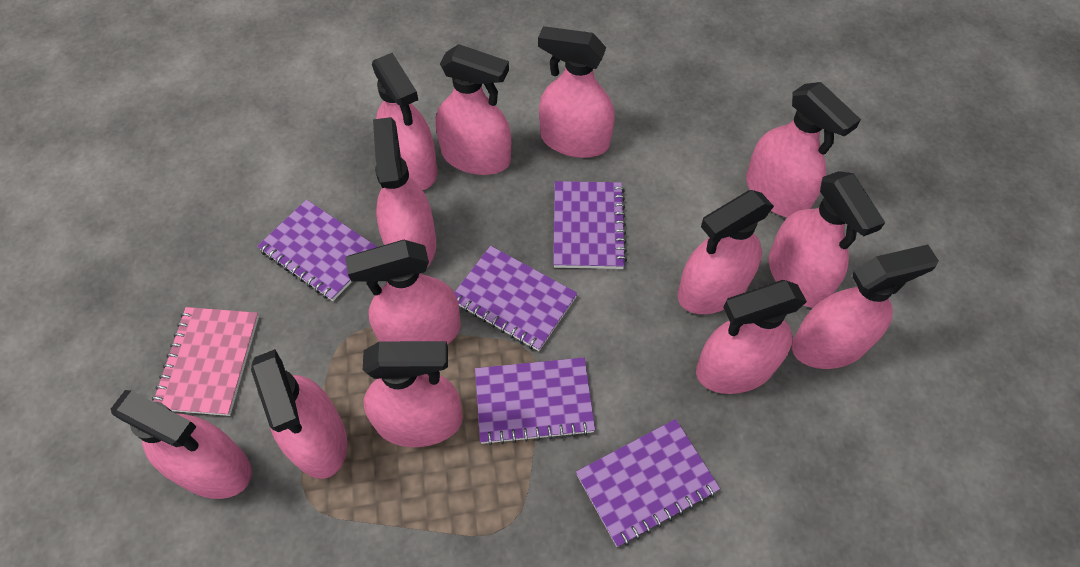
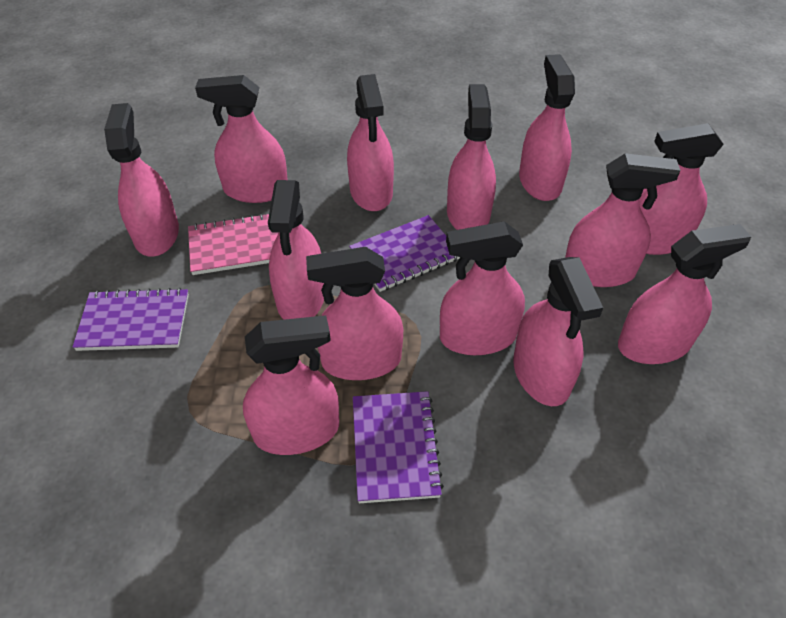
purple notebook: 5 -> 3

